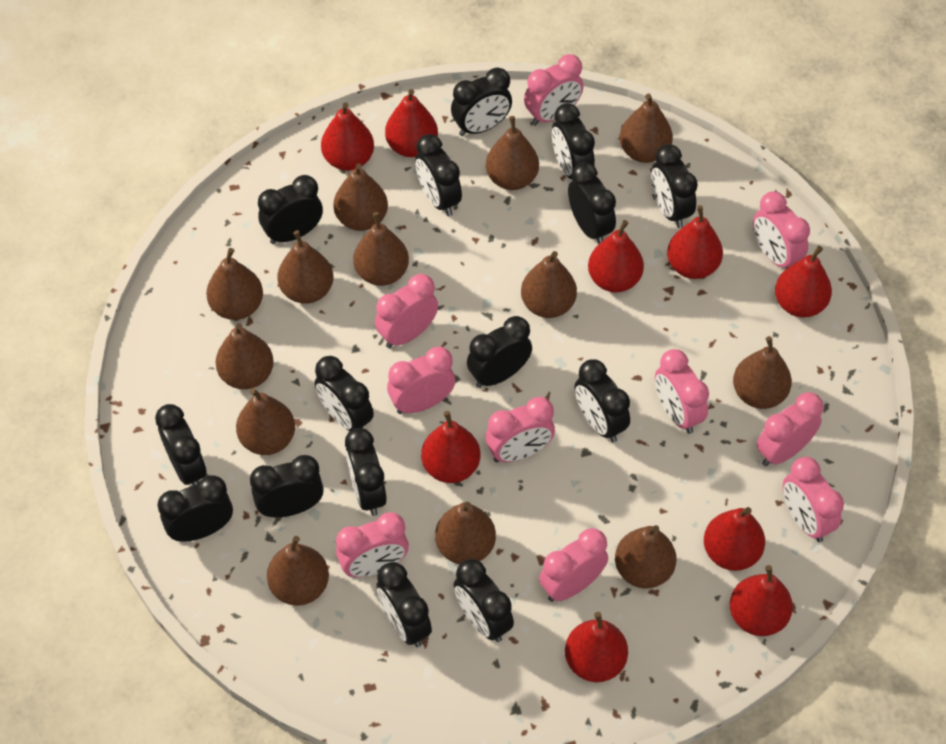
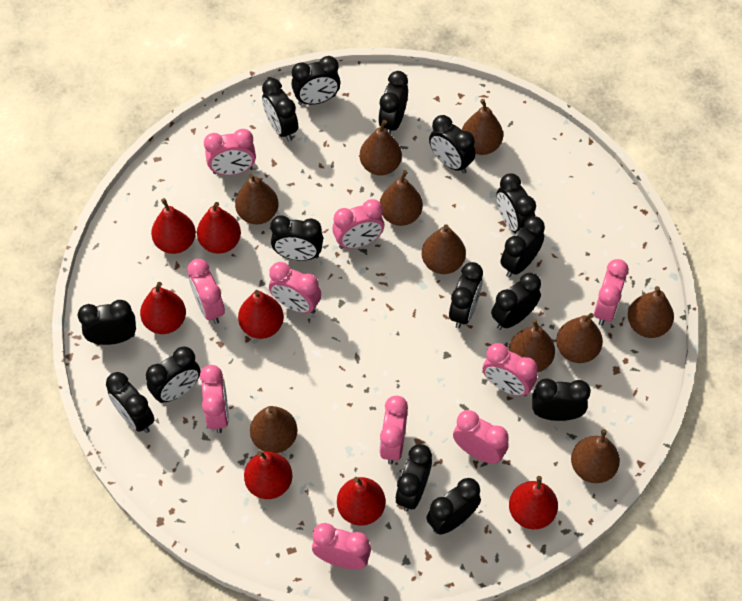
brown pear: 13 -> 10
red pear: 9 -> 7

